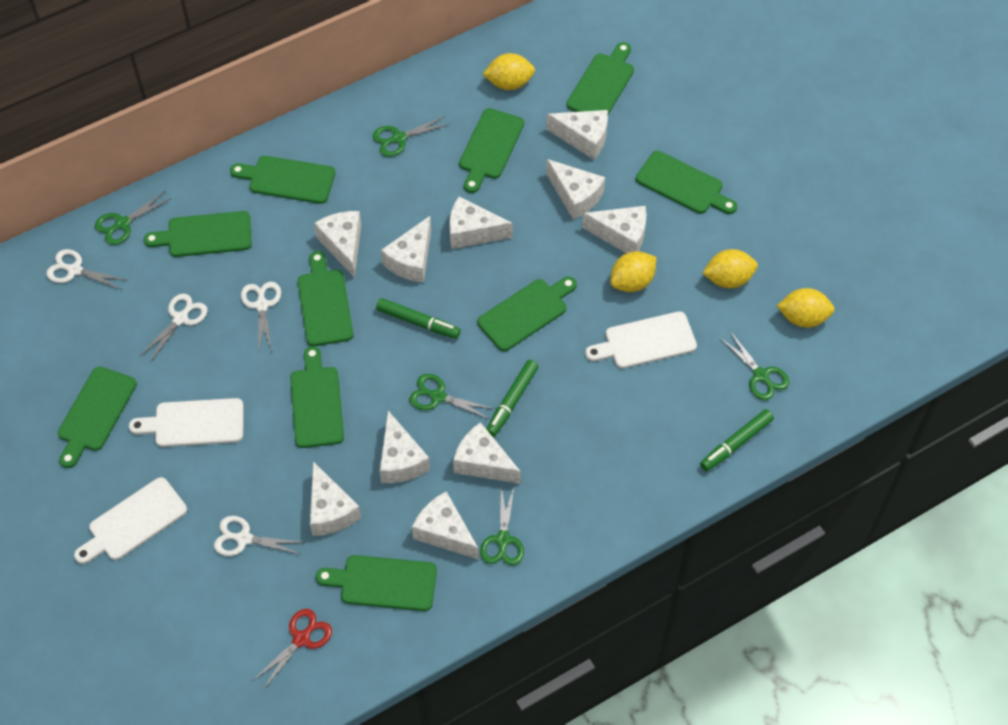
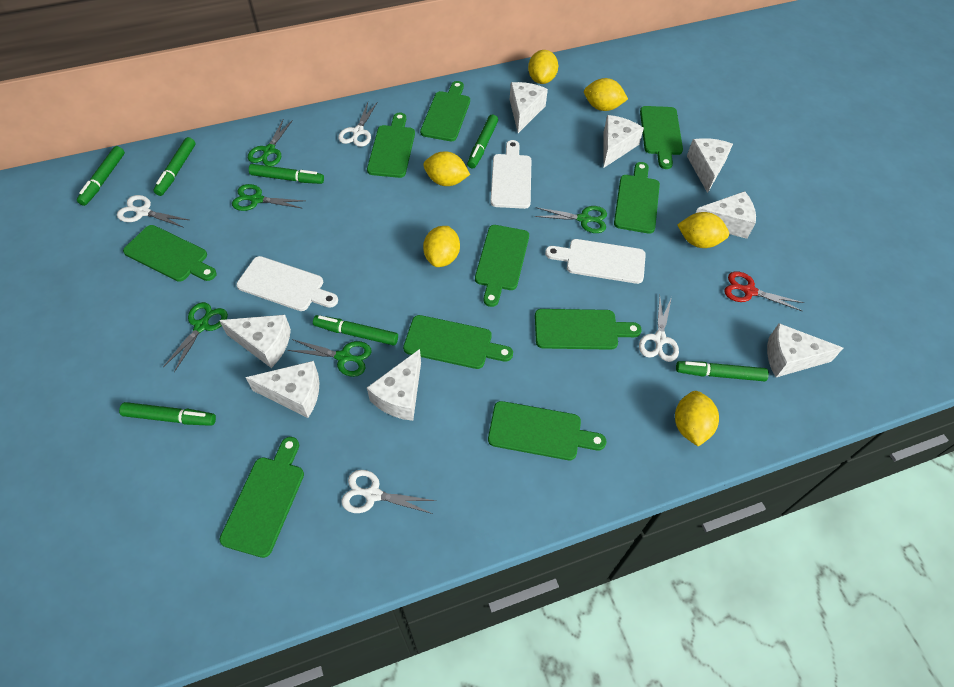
green marker: 3 -> 7
white cheese: 10 -> 8
yellow lemon: 4 -> 6

